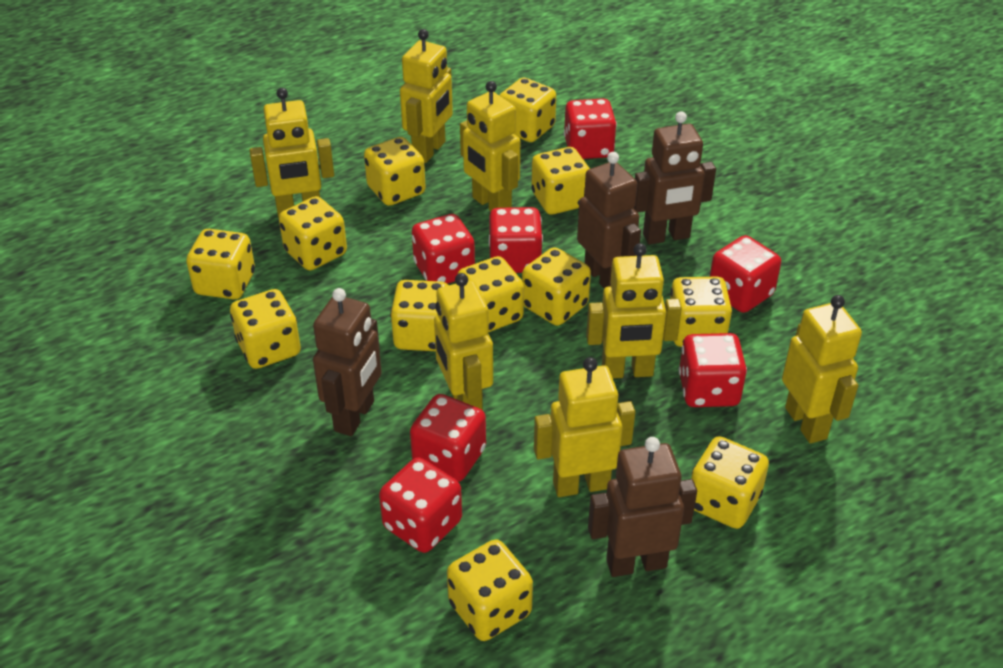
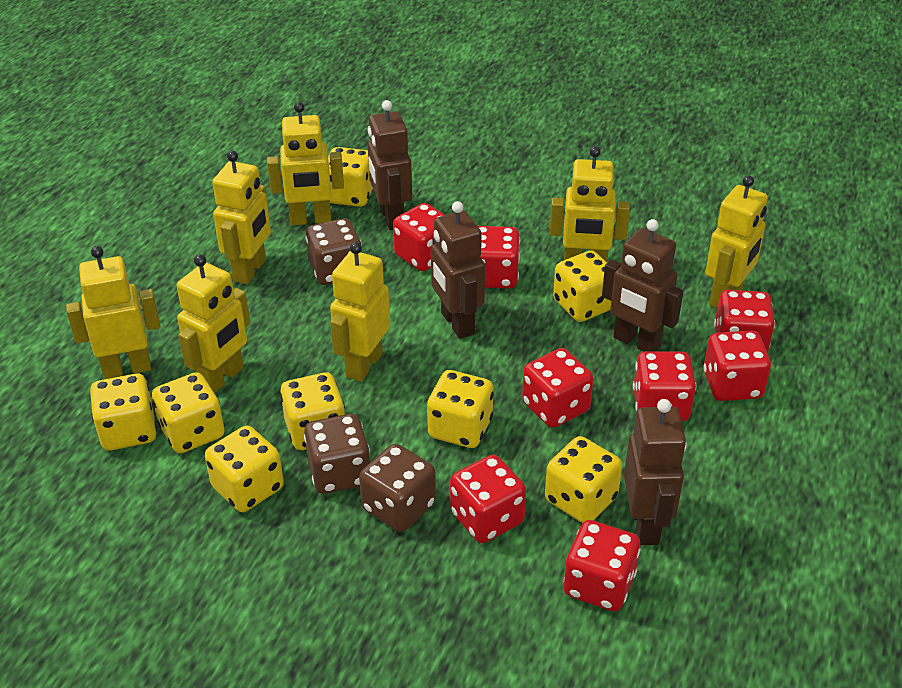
brown dice: 0 -> 3
red dice: 7 -> 8
yellow dice: 12 -> 8

